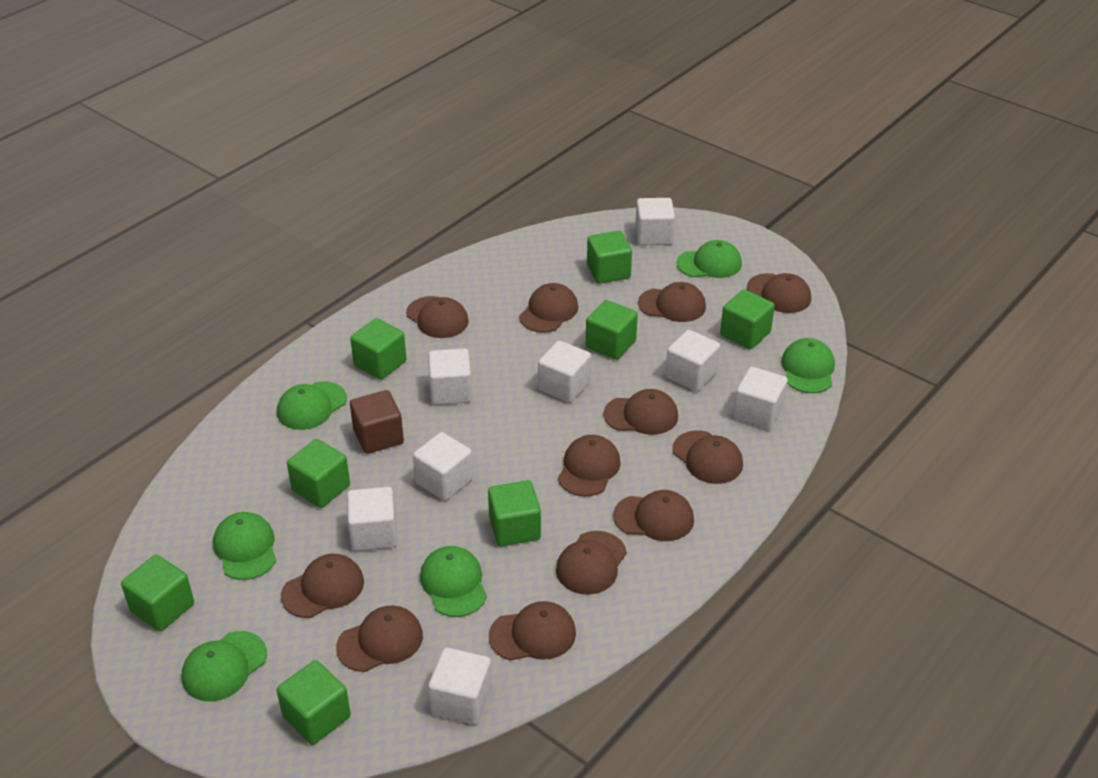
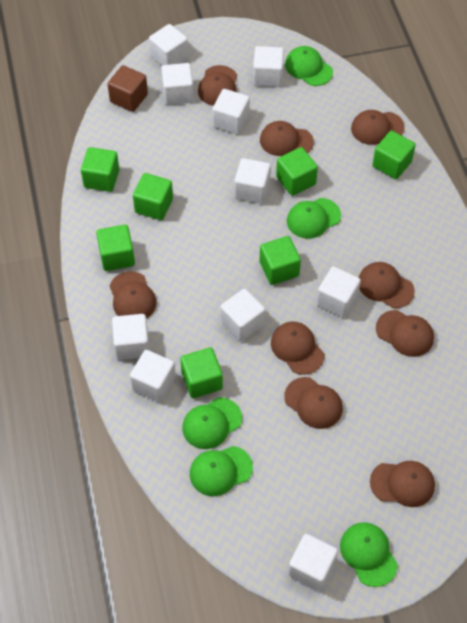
brown cap: 12 -> 9
green cap: 6 -> 5
green cube: 8 -> 7
white cube: 8 -> 10

